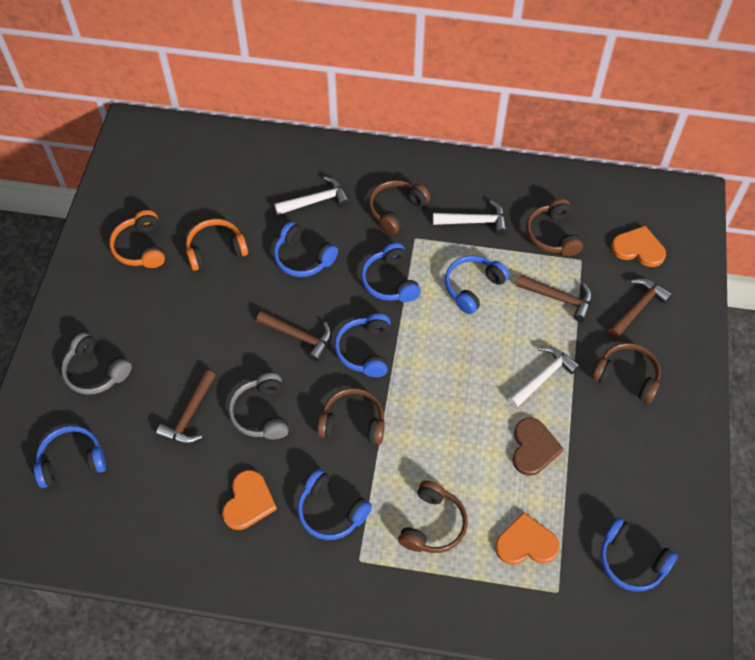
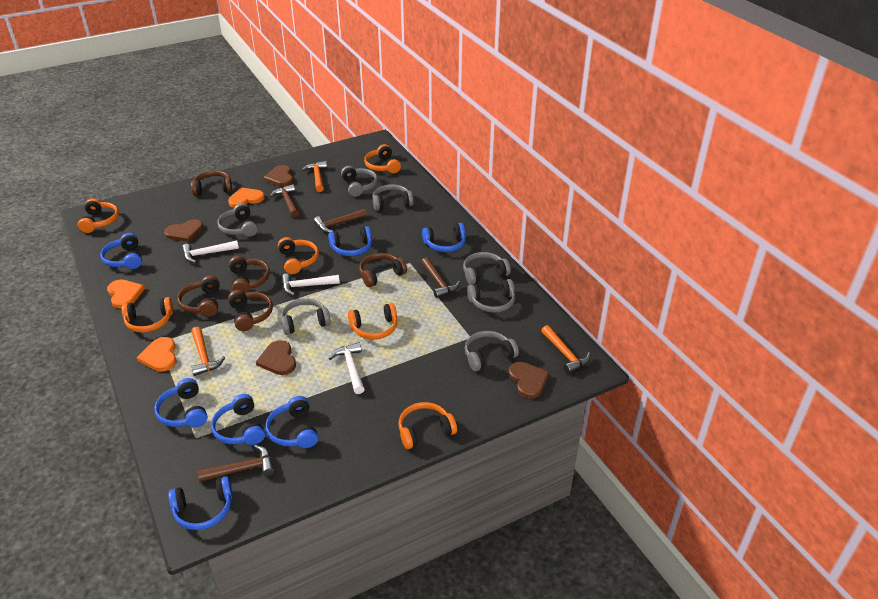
brown heart: 1 -> 4
grey headphones: 2 -> 7
orange hammer: 0 -> 3
orange headphones: 2 -> 6

